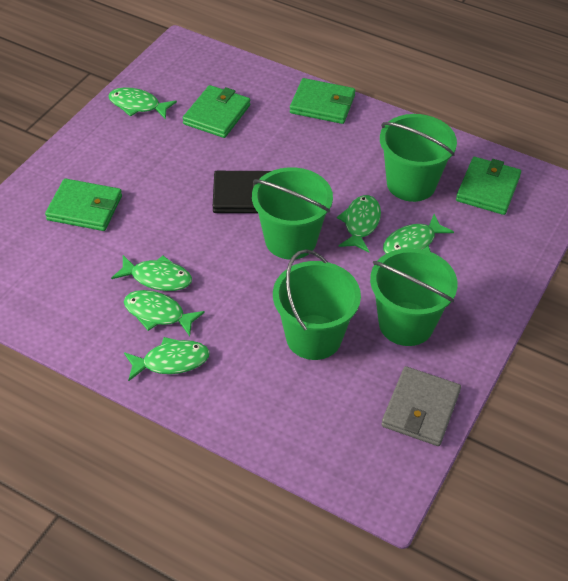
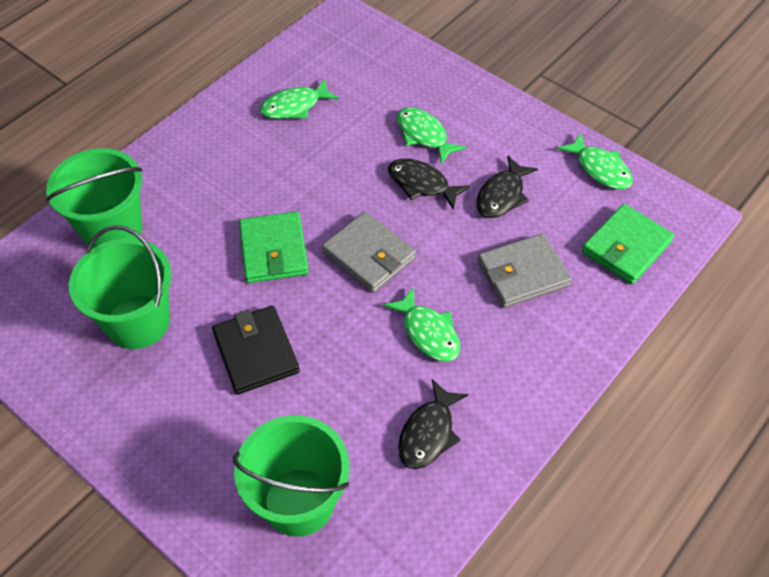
black fish: 0 -> 3
green bucket: 4 -> 3
green fish: 6 -> 4
green wallet: 4 -> 2
grey wallet: 1 -> 2

